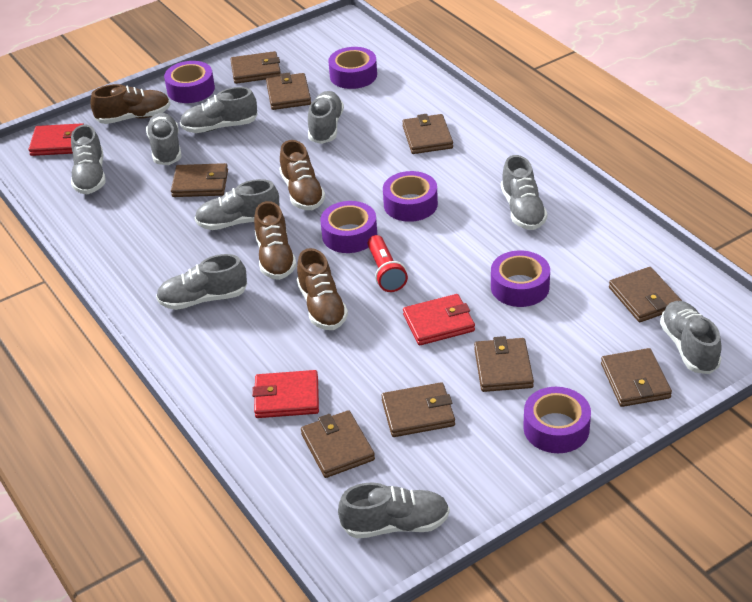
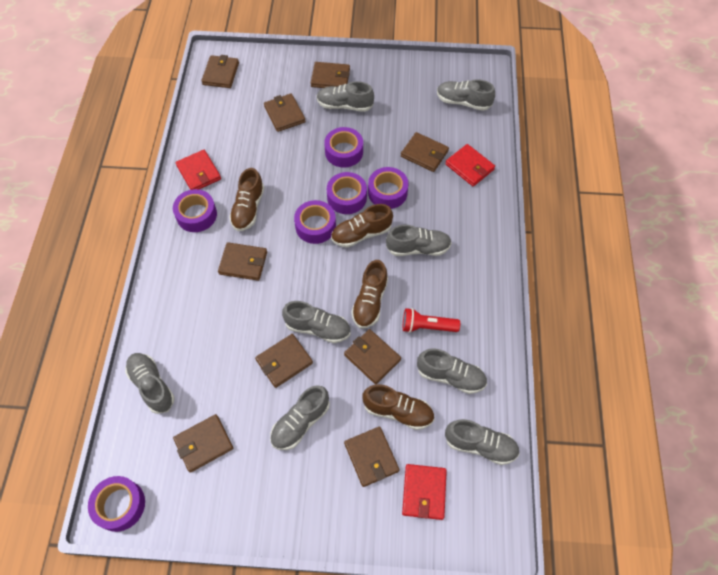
grey shoe: 9 -> 8

